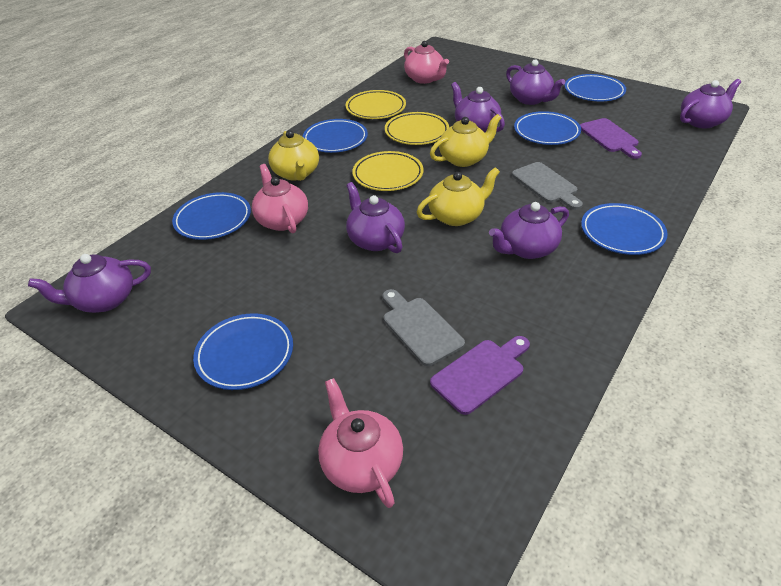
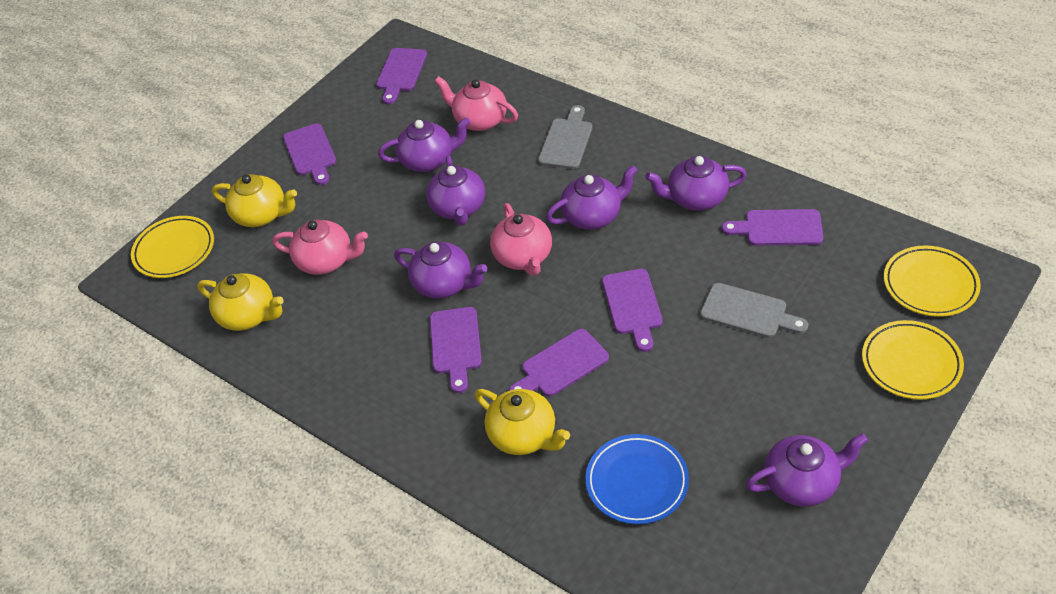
blue plate: 6 -> 1
purple cutting board: 2 -> 6

